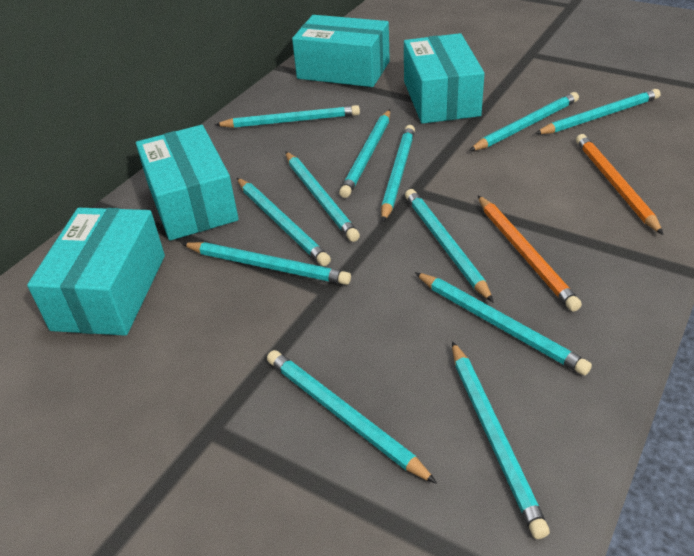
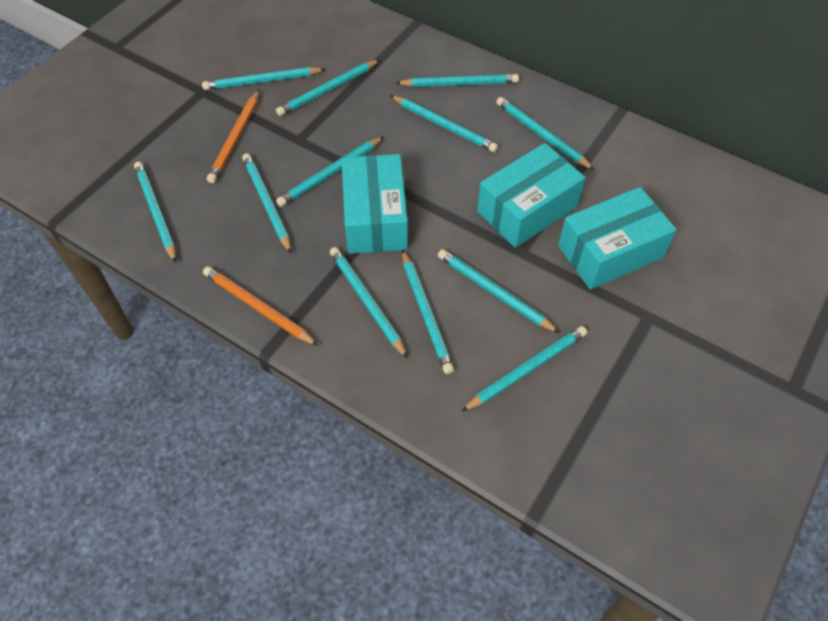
turquoise box: 4 -> 3

